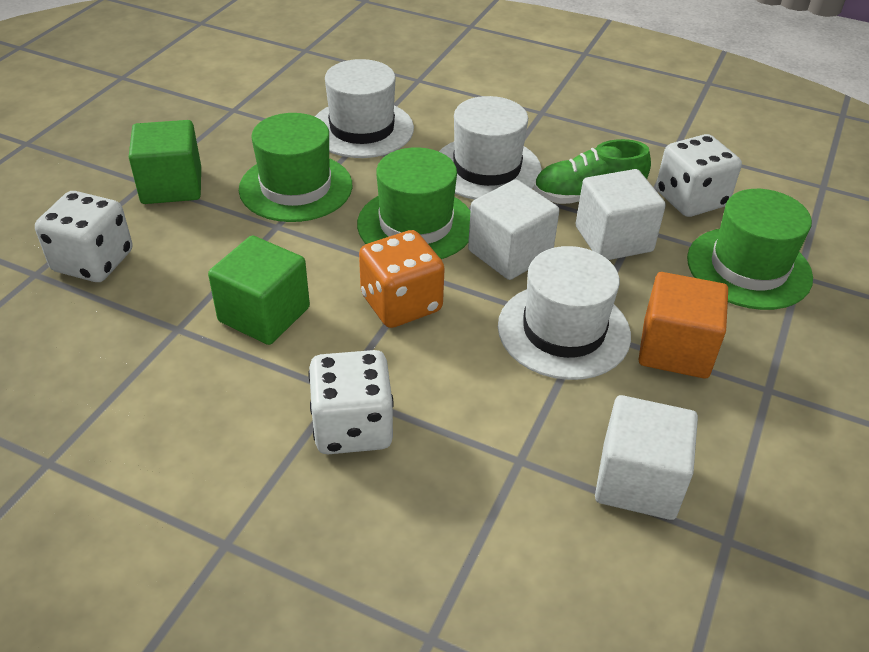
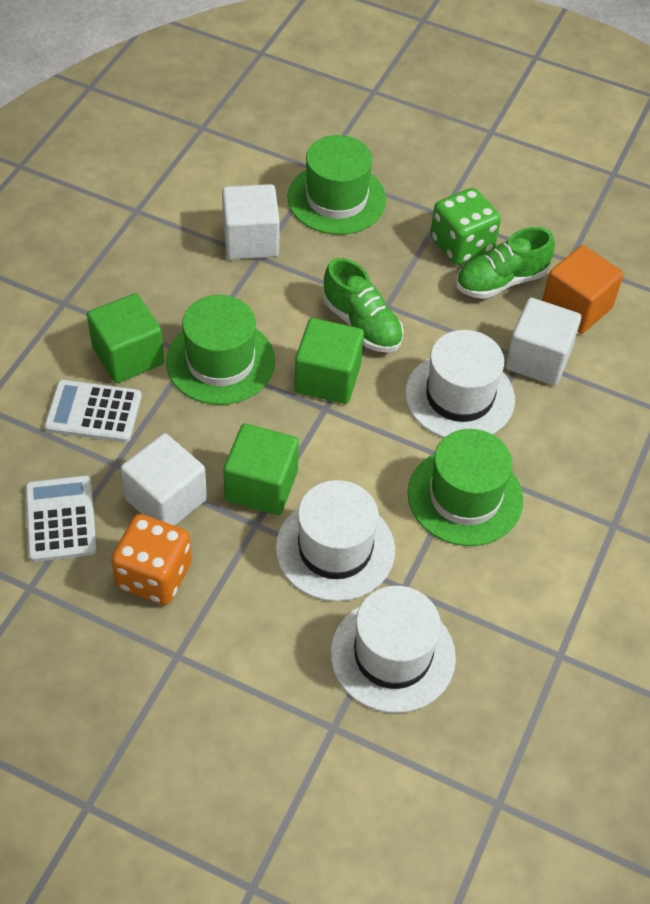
green cube: 2 -> 3
green dice: 0 -> 1
green shoe: 1 -> 2
white calculator: 0 -> 2
white dice: 3 -> 0

